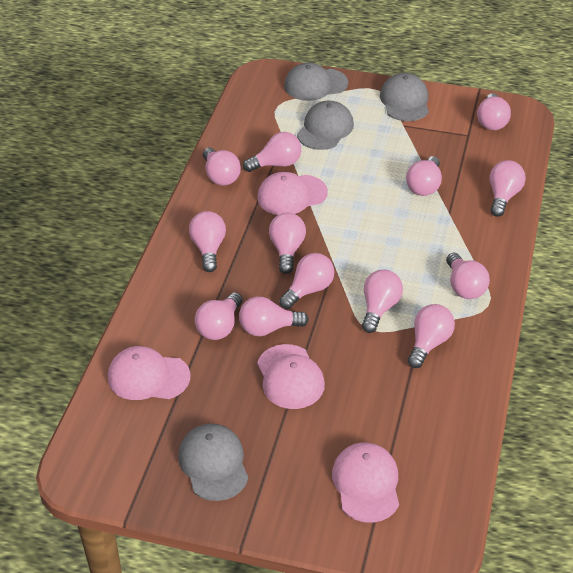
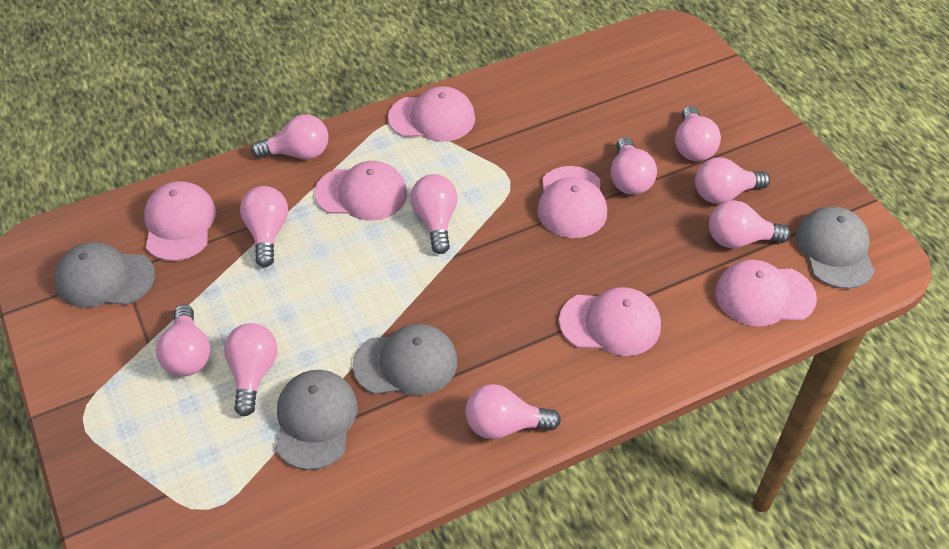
pink cap: 4 -> 6
pink light bulb: 13 -> 10

